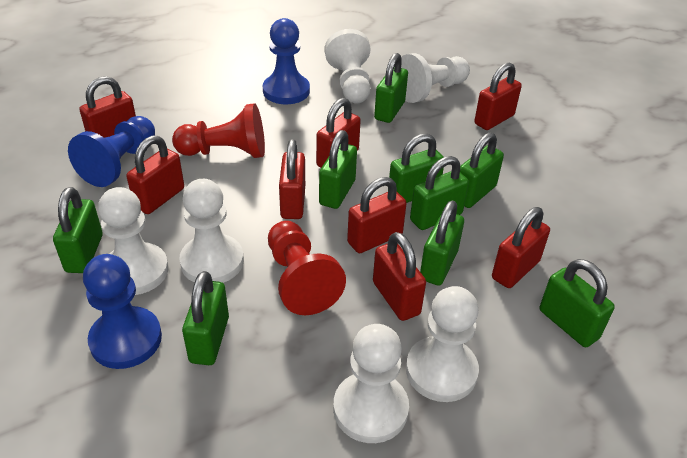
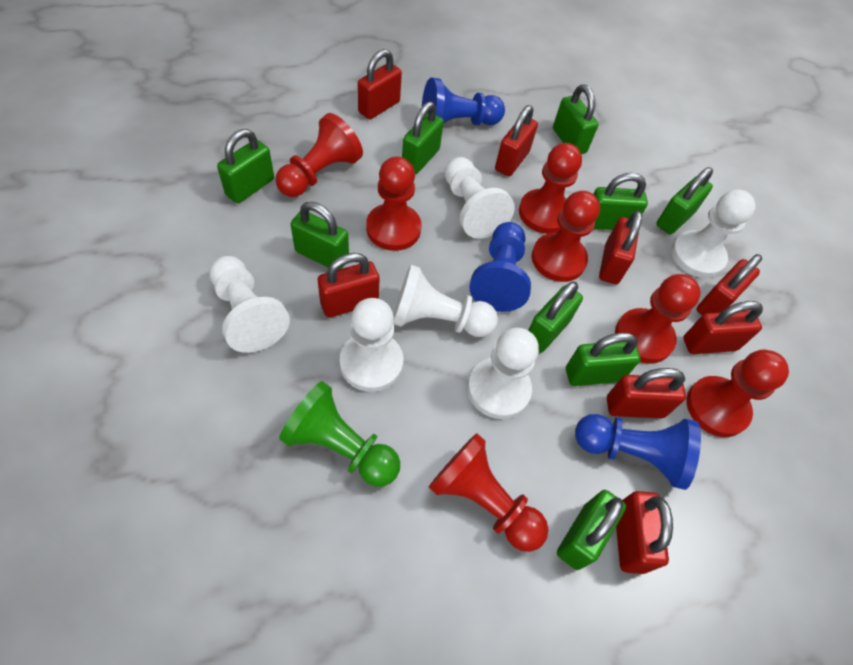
green pawn: 0 -> 1
red pawn: 2 -> 7

